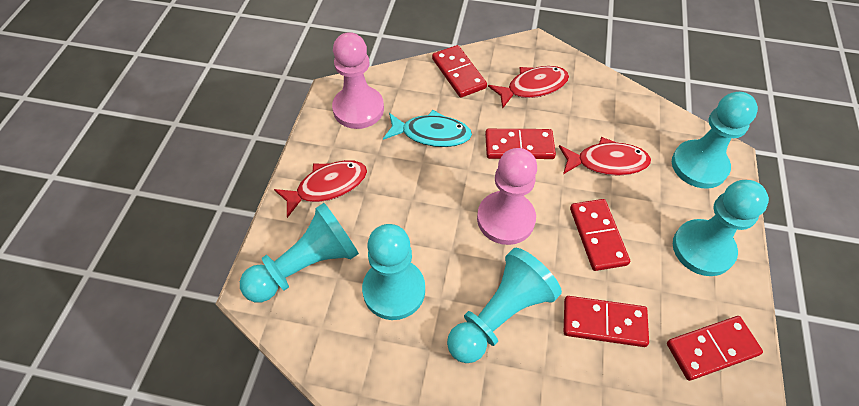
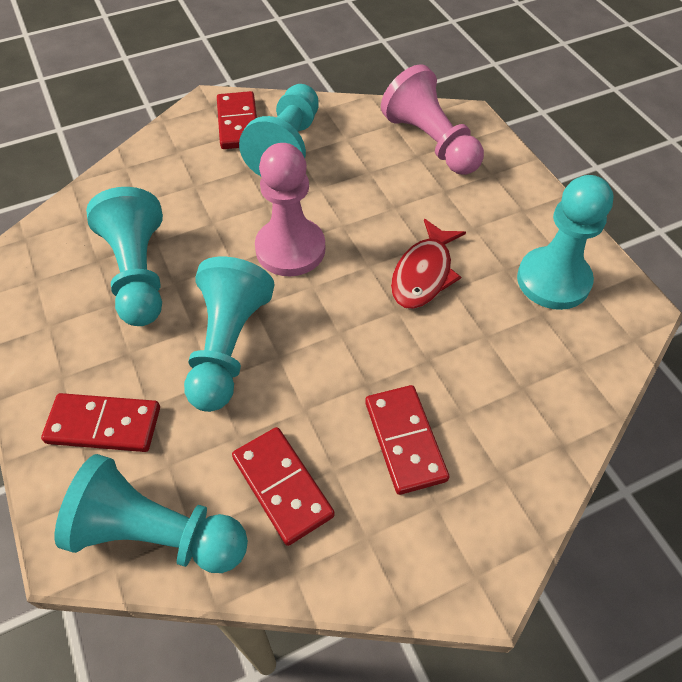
red domino: 5 -> 4
red fish: 3 -> 1
turquoise fish: 1 -> 0

